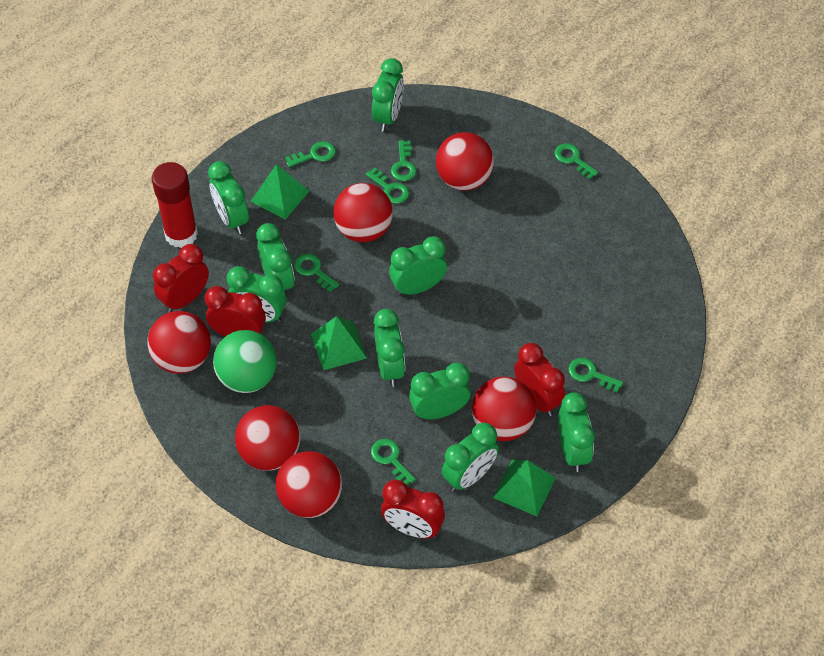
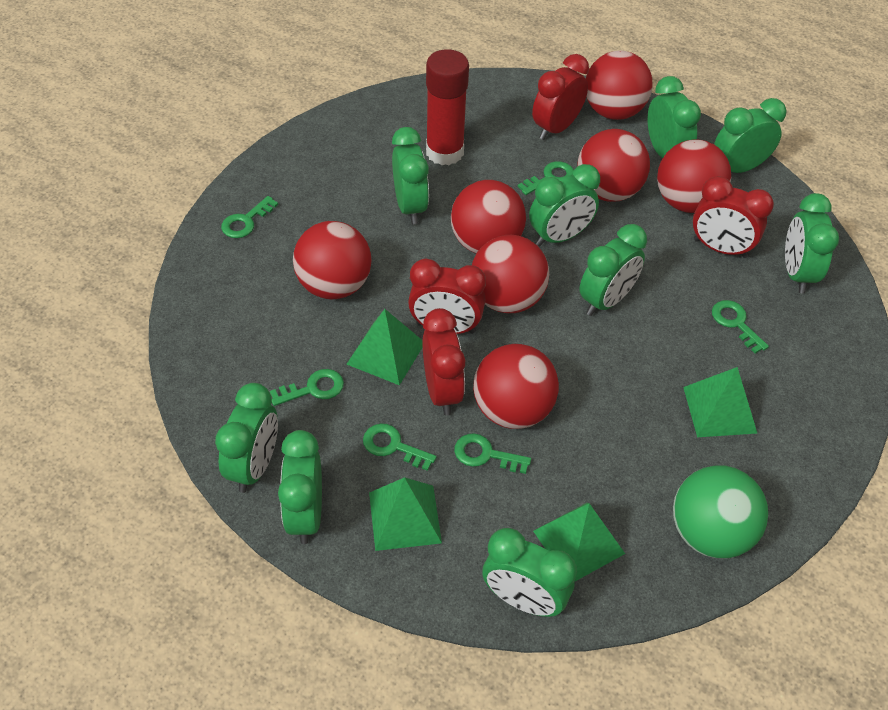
green key: 7 -> 6
green pyramid: 3 -> 4
red ball: 6 -> 7

